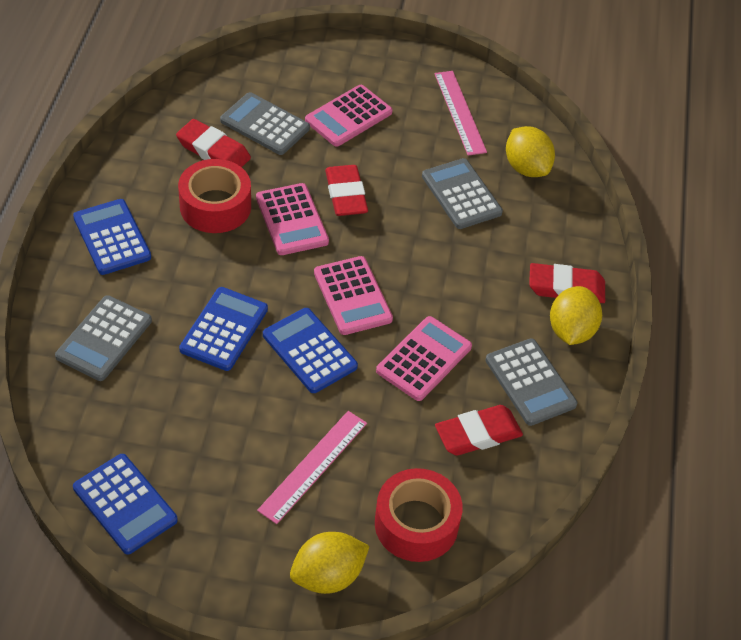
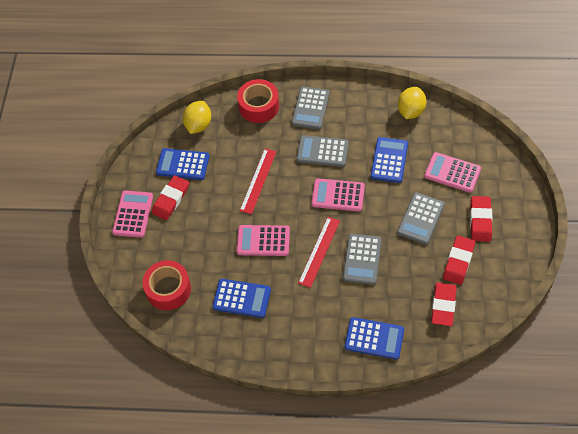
pink ruler: 2 -> 0
red ruler: 0 -> 2
yellow lemon: 3 -> 2

